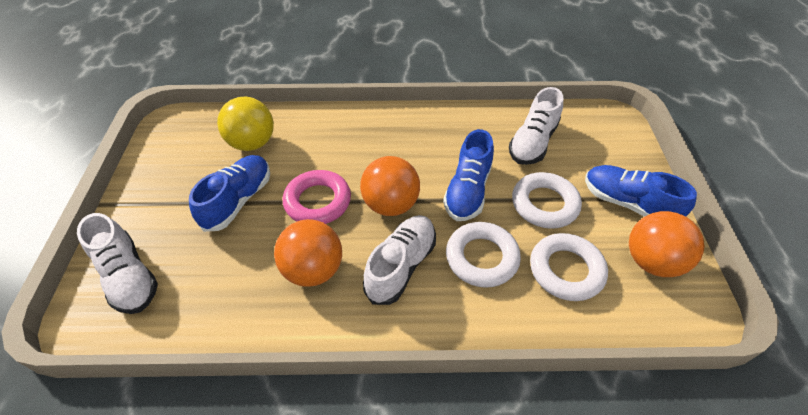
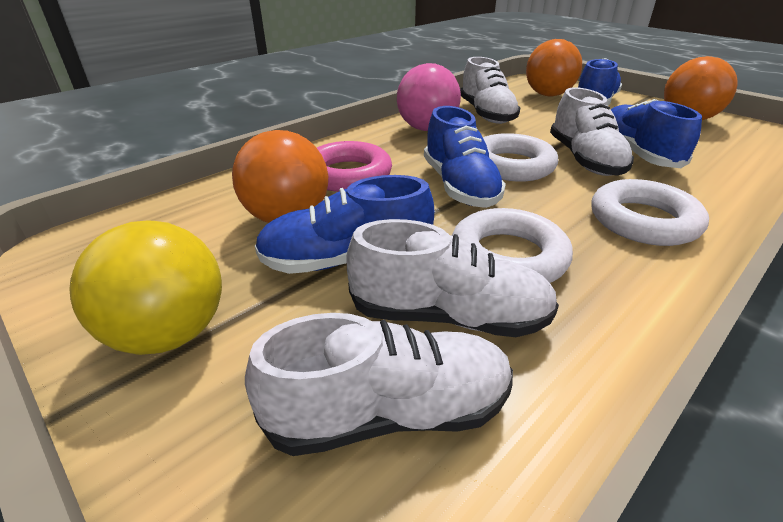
blue shoe: 3 -> 4
pink ball: 0 -> 1
white shoe: 3 -> 4

